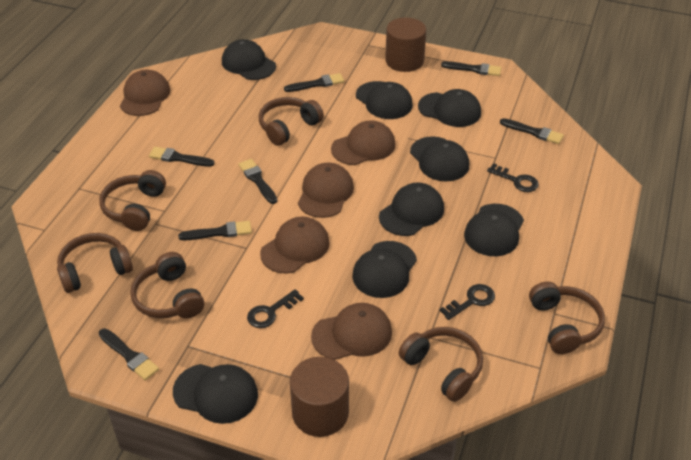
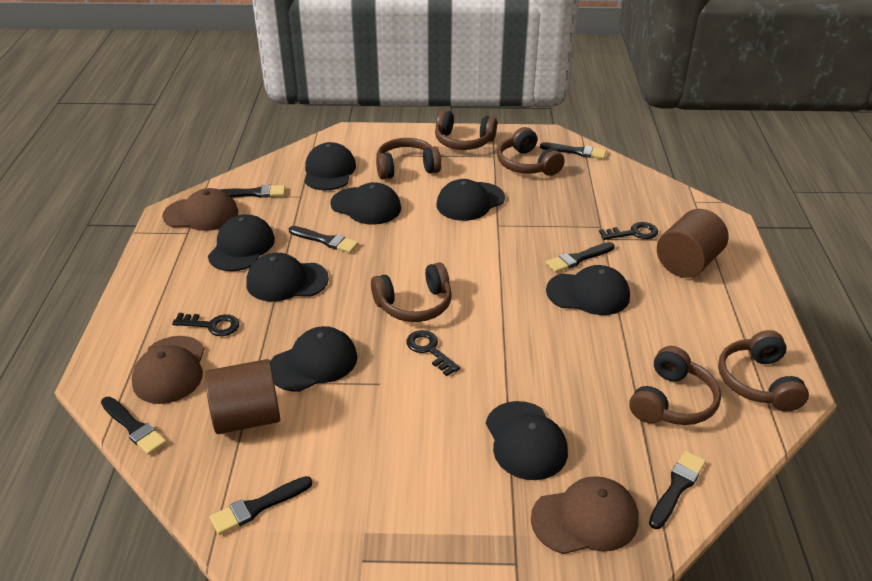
brown cap: 5 -> 3

